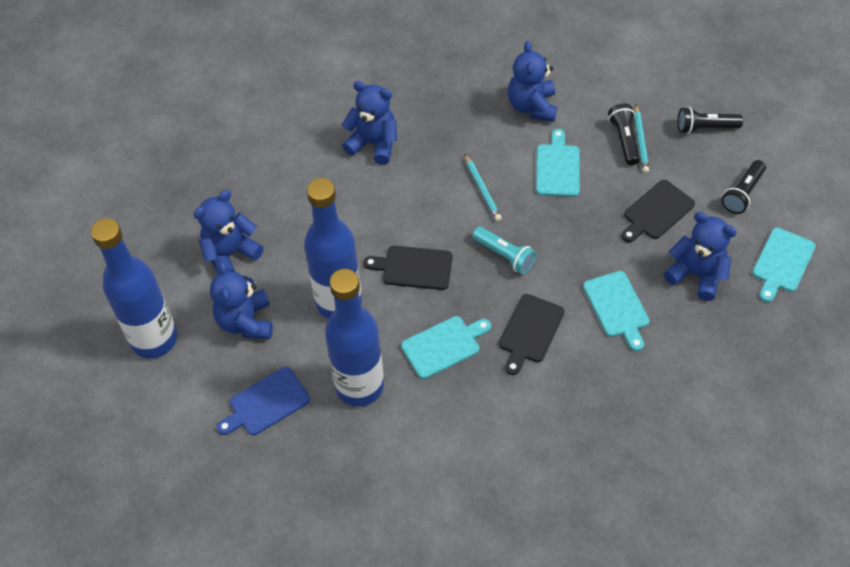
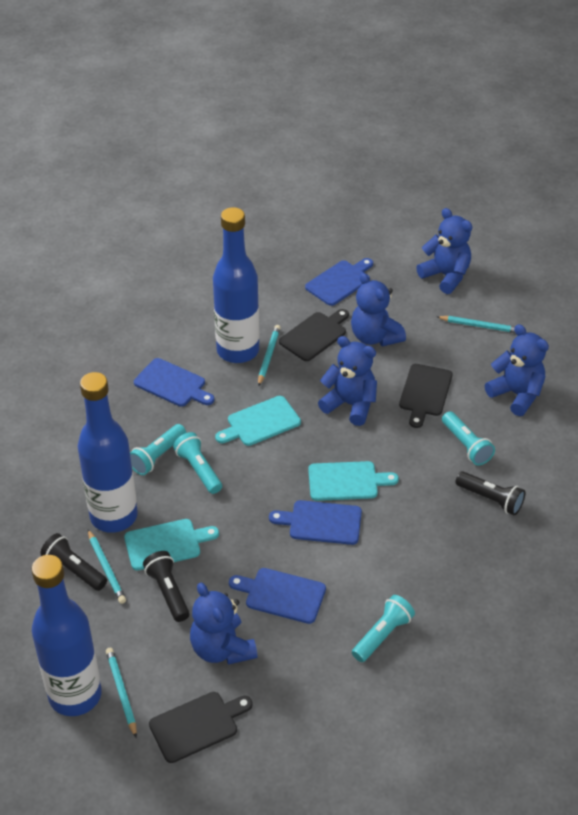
blue cutting board: 1 -> 4
turquoise cutting board: 4 -> 3
turquoise flashlight: 1 -> 4
turquoise pencil: 2 -> 4

